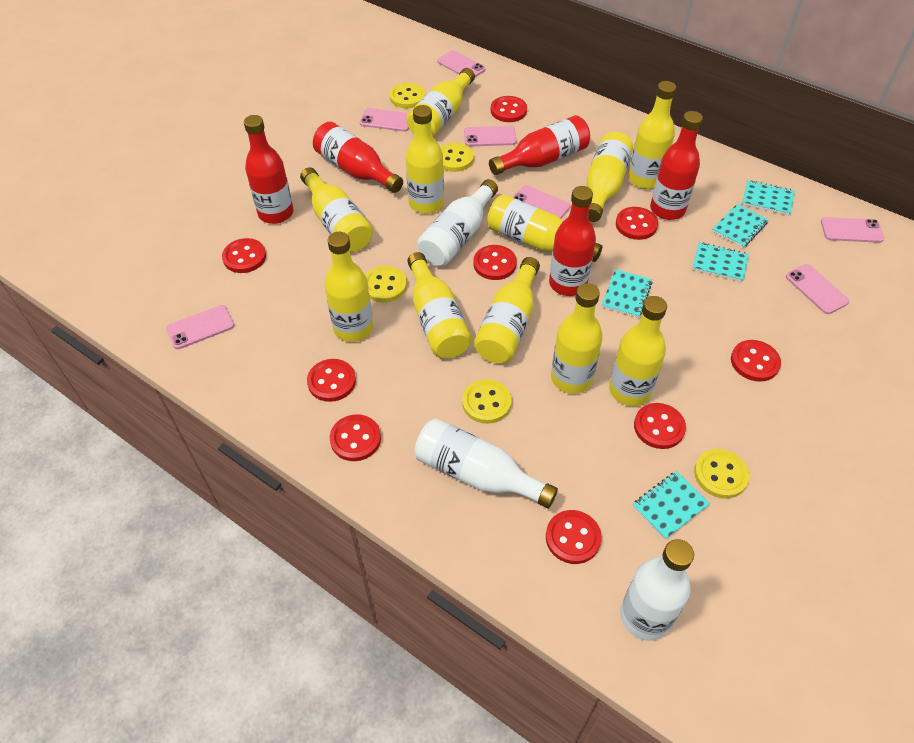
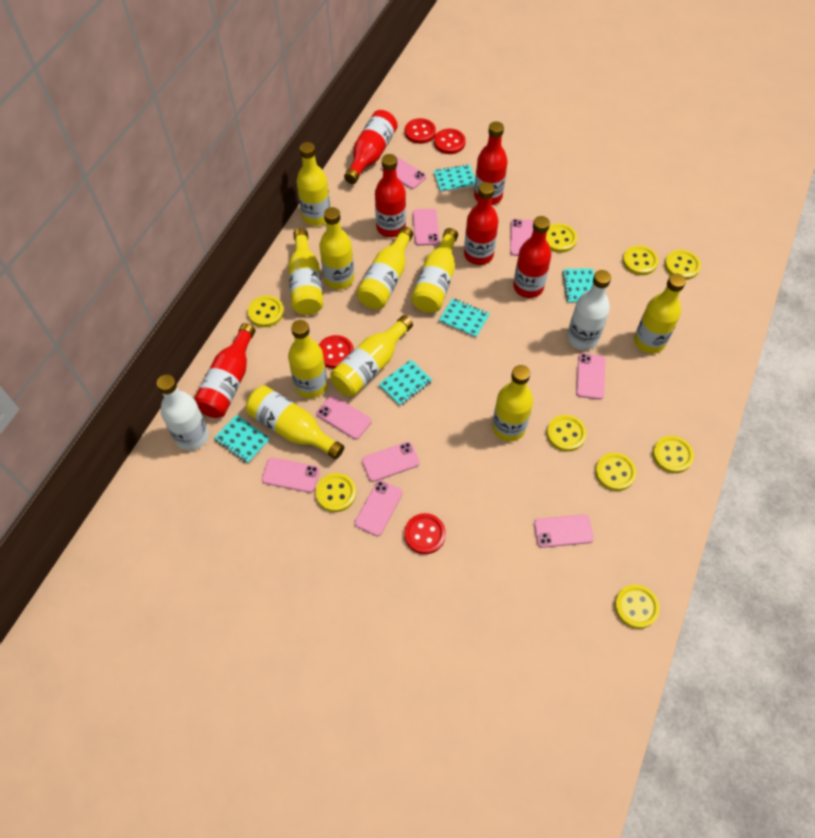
pink phone: 7 -> 9
red bottle: 5 -> 6
red button: 9 -> 4
white bottle: 3 -> 2
yellow bottle: 11 -> 10
yellow button: 5 -> 9

